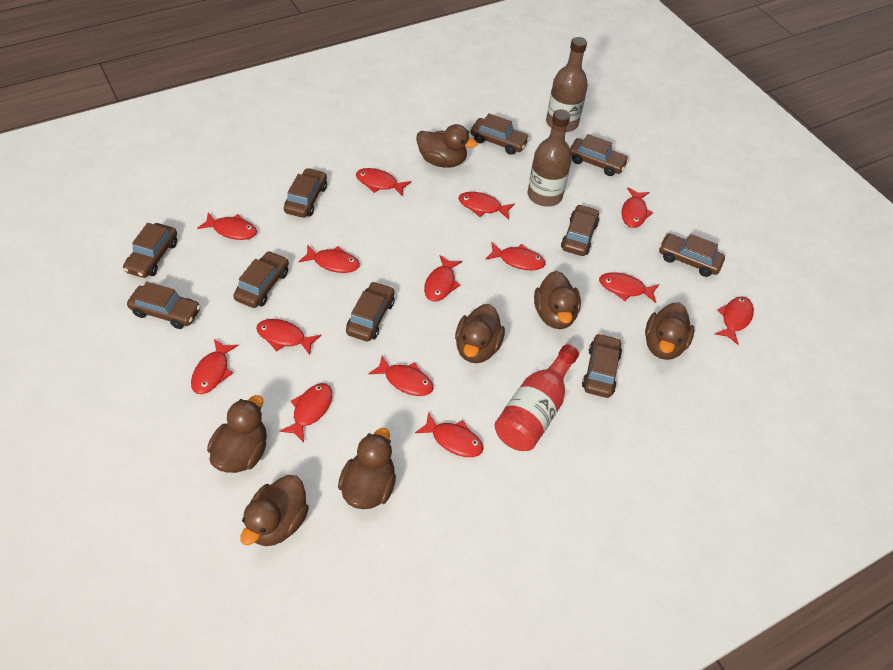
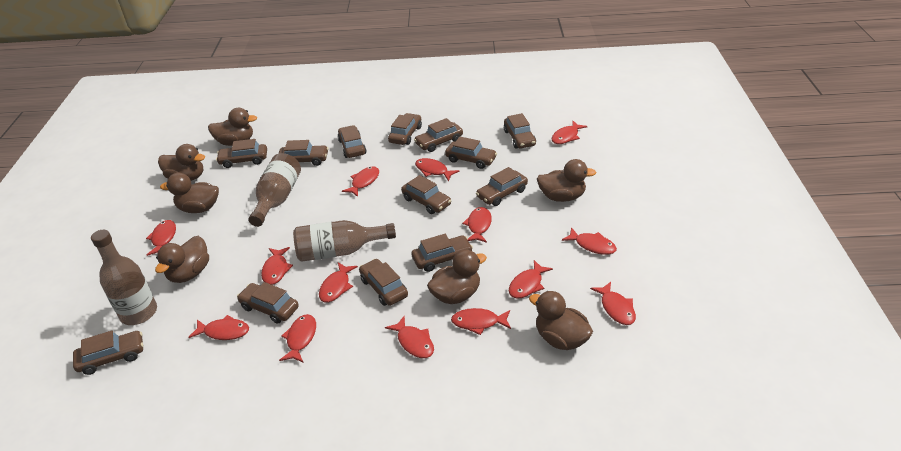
brown bottle: 2 -> 3
brown car: 10 -> 13
red bottle: 1 -> 0

